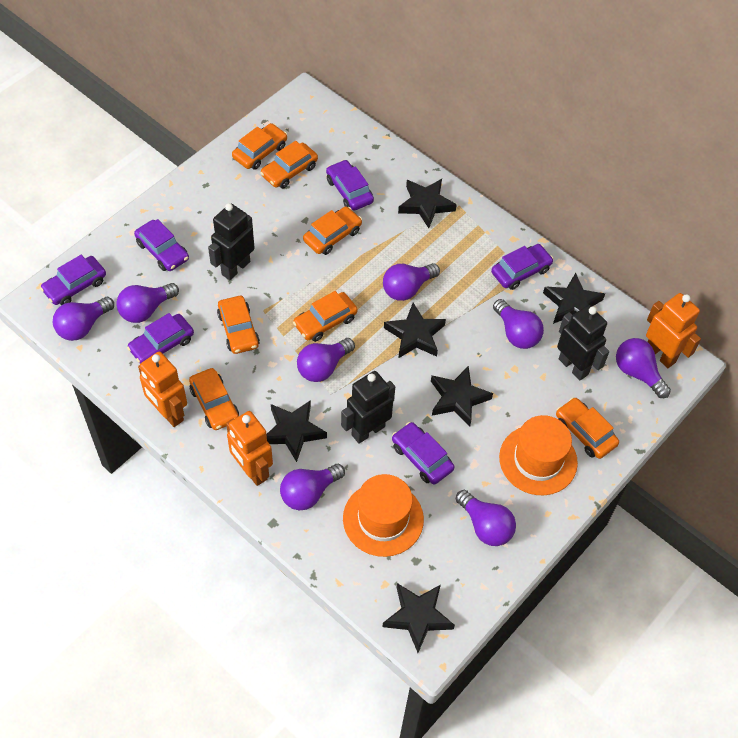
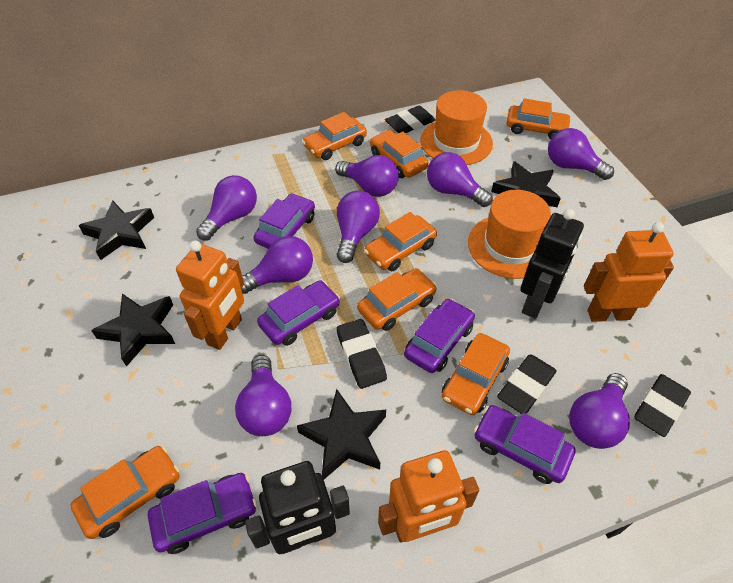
black eraser: 0 -> 4
black robot: 3 -> 2
black star: 6 -> 4
purple car: 6 -> 5

